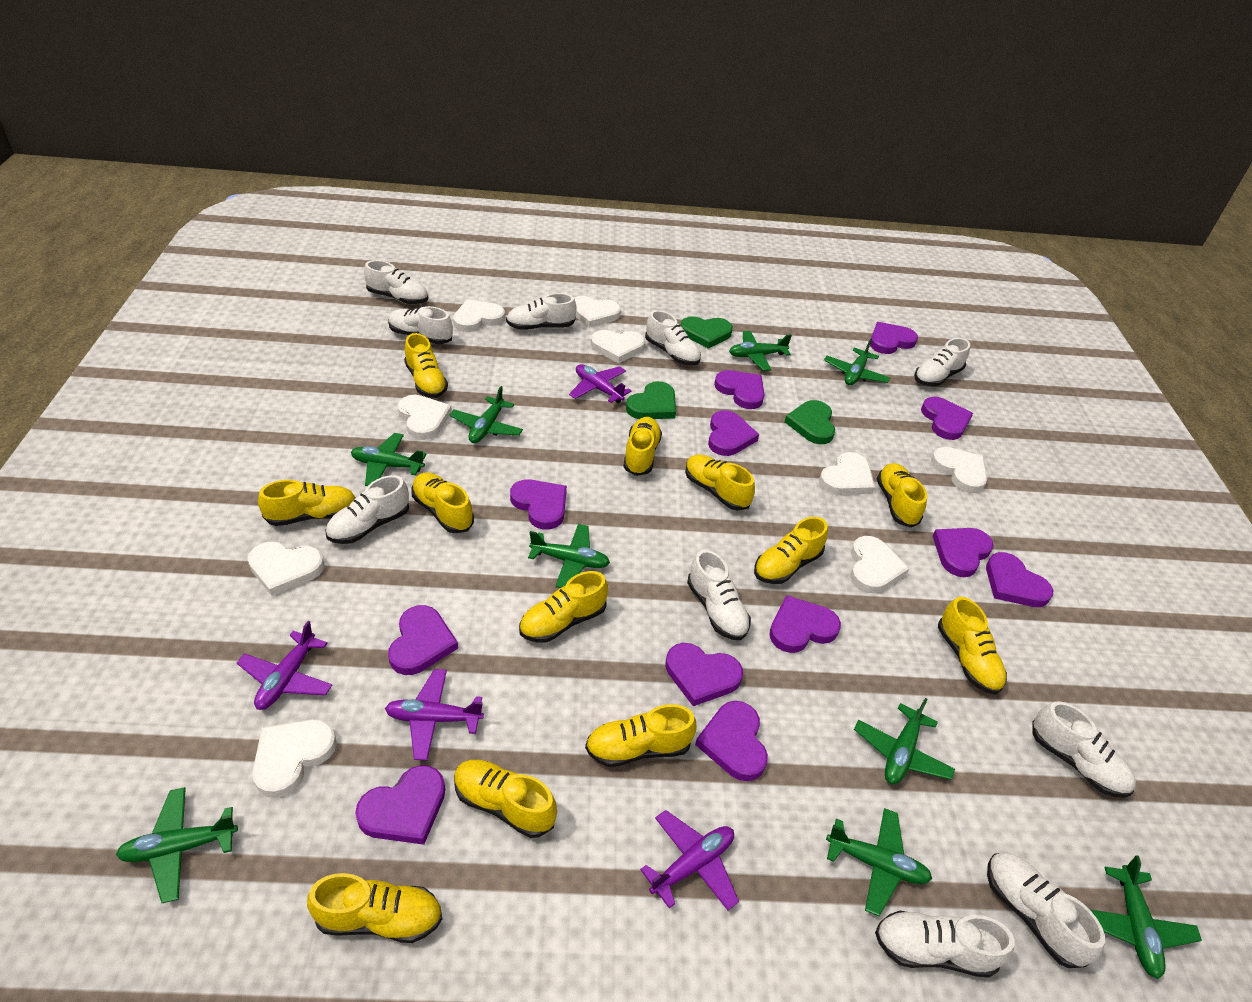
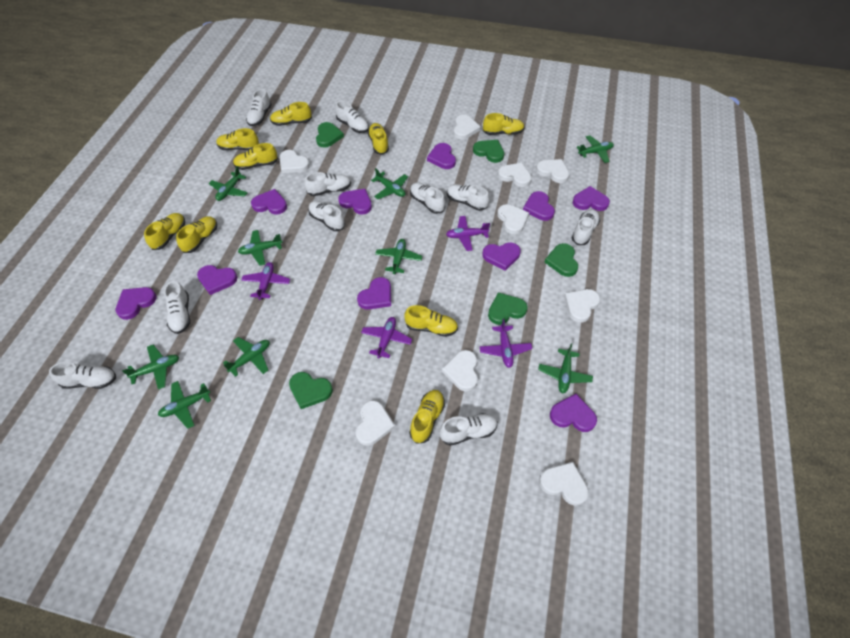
green heart: 3 -> 5
purple heart: 12 -> 10
yellow shoe: 12 -> 9

